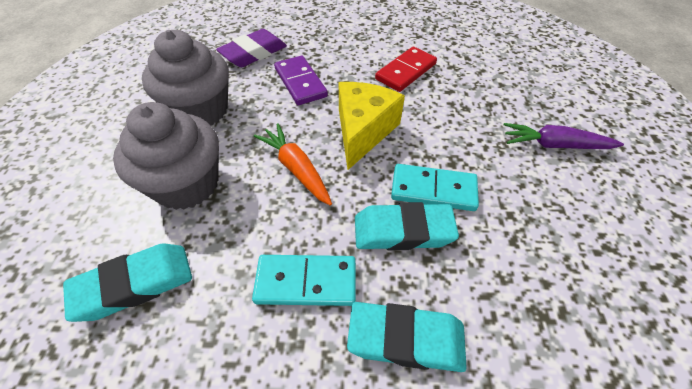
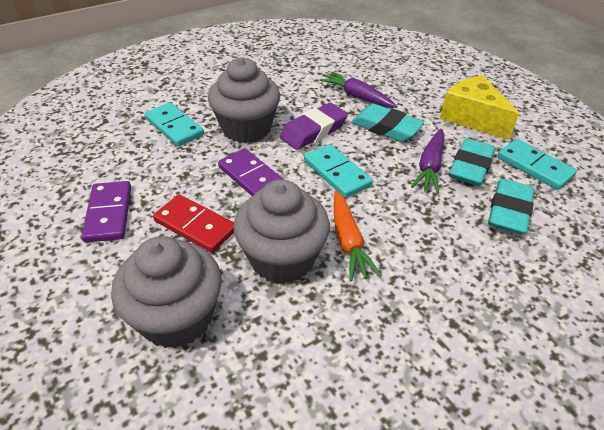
grey cupcake: 2 -> 3
purple carrot: 1 -> 2
purple domino: 1 -> 2
turquoise domino: 2 -> 3

